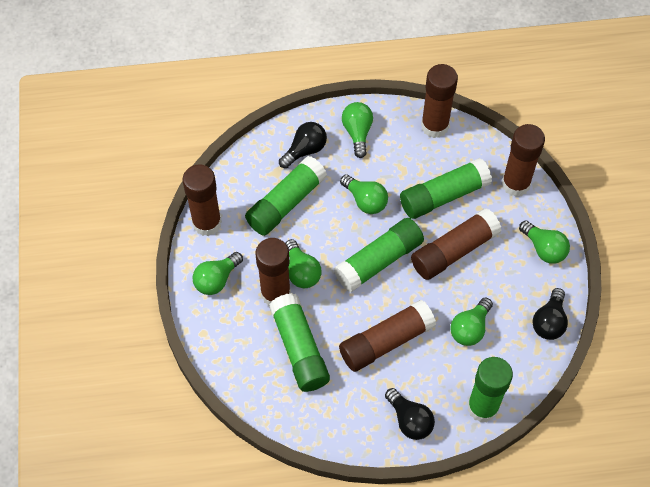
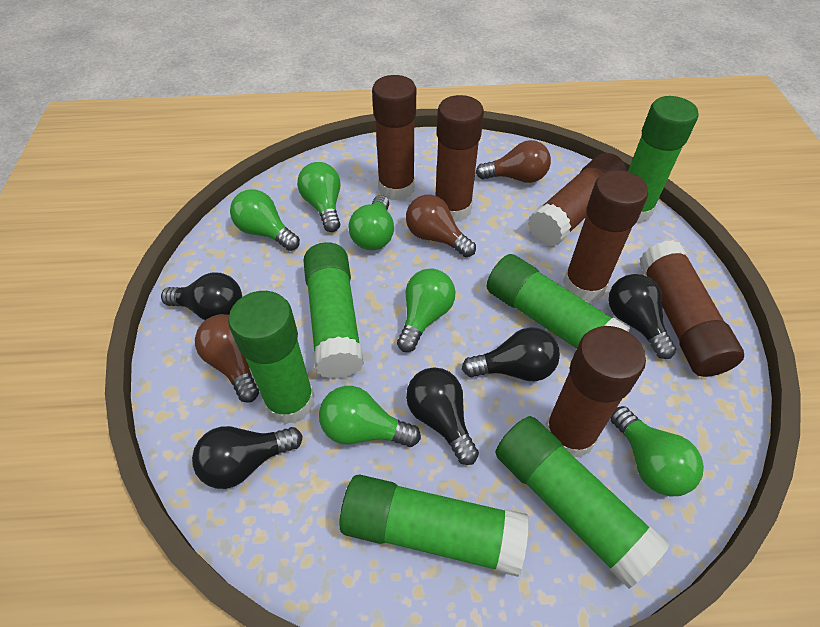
black light bulb: 3 -> 5
brown light bulb: 0 -> 3
green glue stick: 5 -> 6

